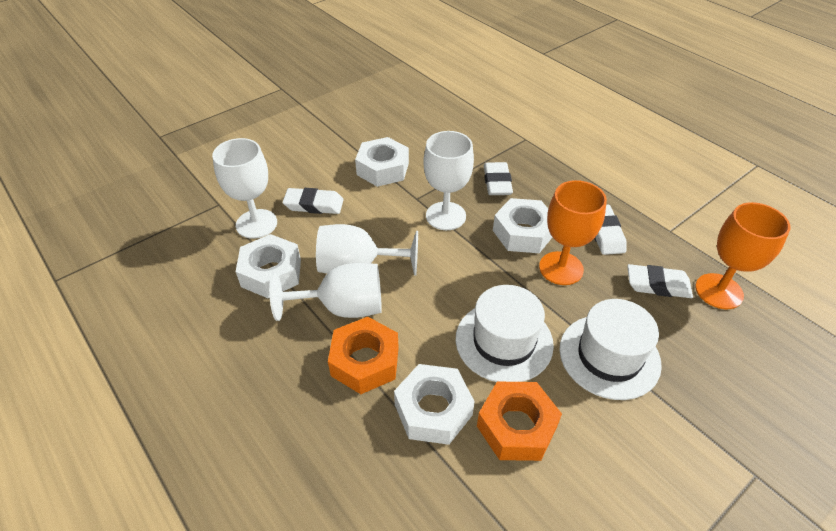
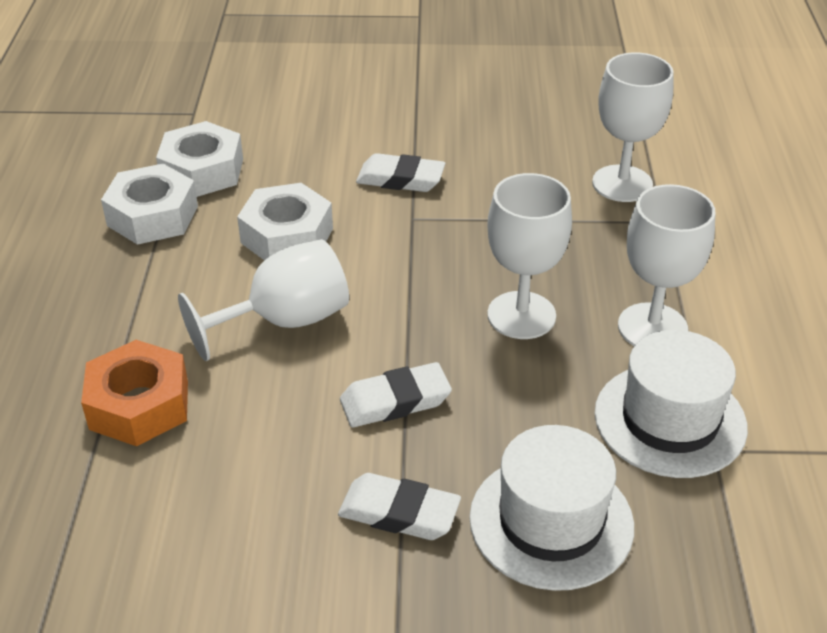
orange goblet: 2 -> 0
orange nut: 2 -> 1
white eraser: 4 -> 3
white nut: 4 -> 3

